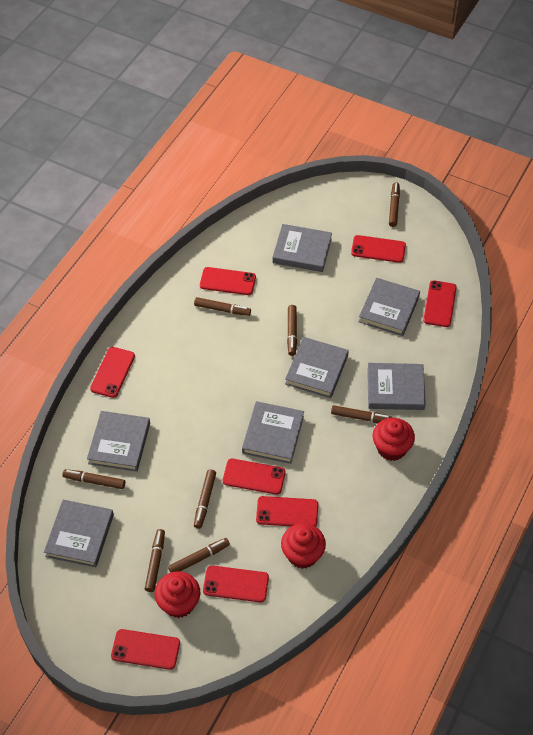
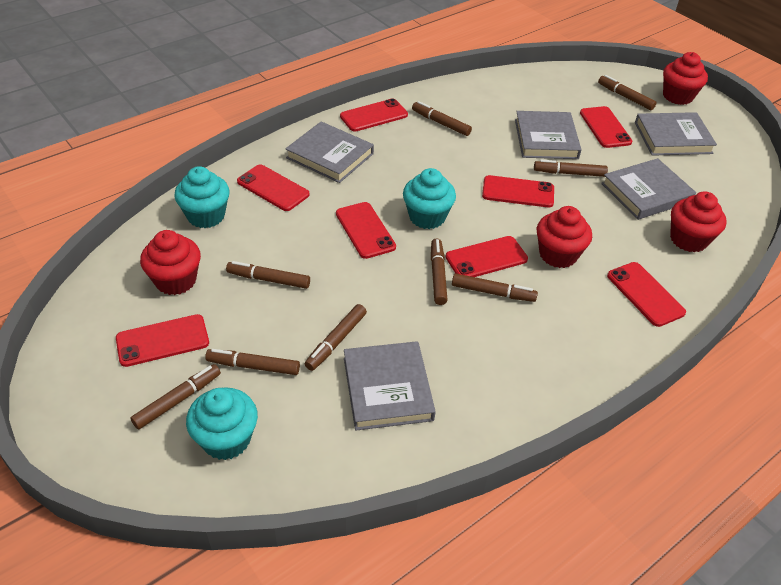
brown marker: 8 -> 9
grey book: 7 -> 5
red cupcake: 3 -> 4
turquoise cupcake: 0 -> 3

